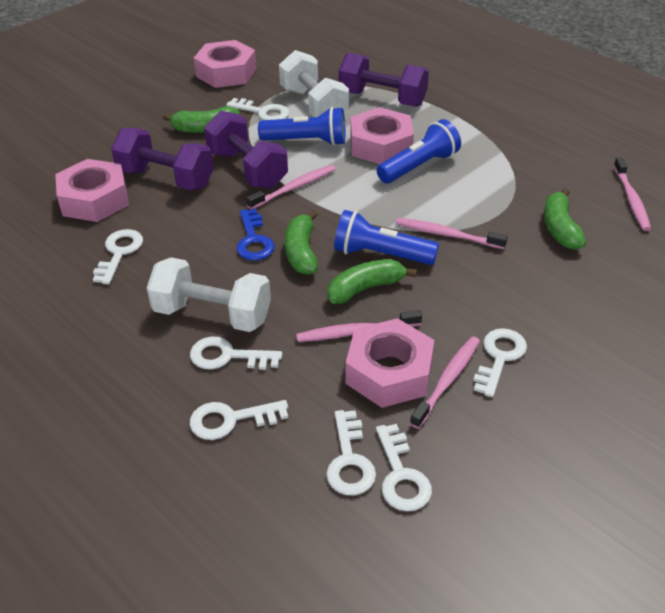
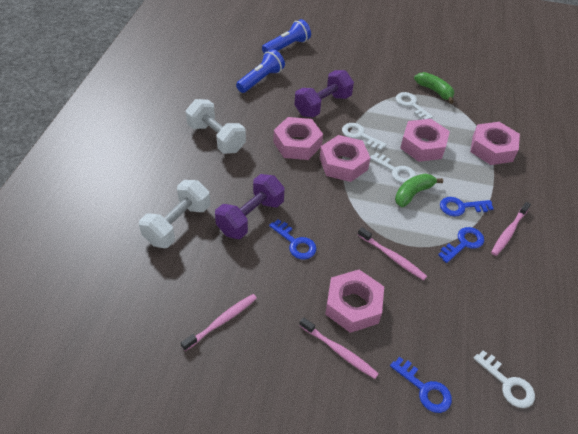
blue flashlight: 3 -> 2
blue key: 1 -> 4
green banana: 4 -> 2
pink nut: 4 -> 5
pink toothbrush: 5 -> 4
purple dumbbell: 3 -> 2
white key: 7 -> 4

